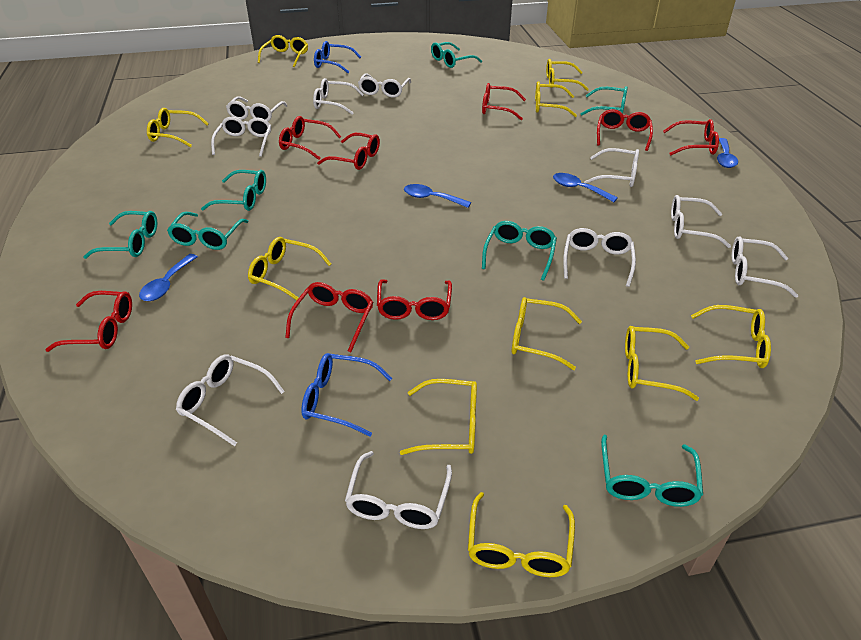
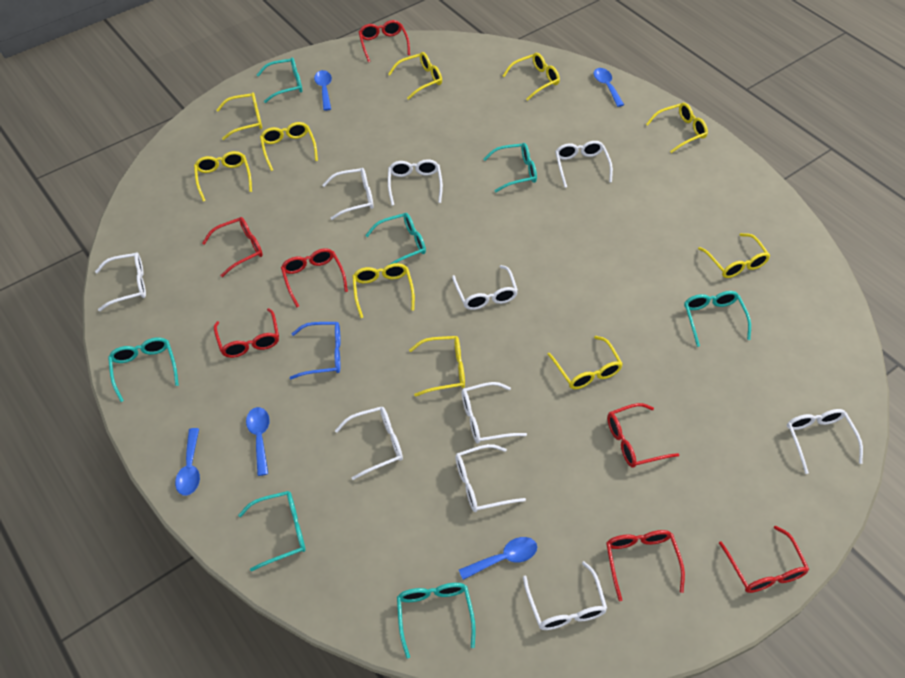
blue glasses: 2 -> 1
blue spoon: 4 -> 5
red glasses: 8 -> 7

